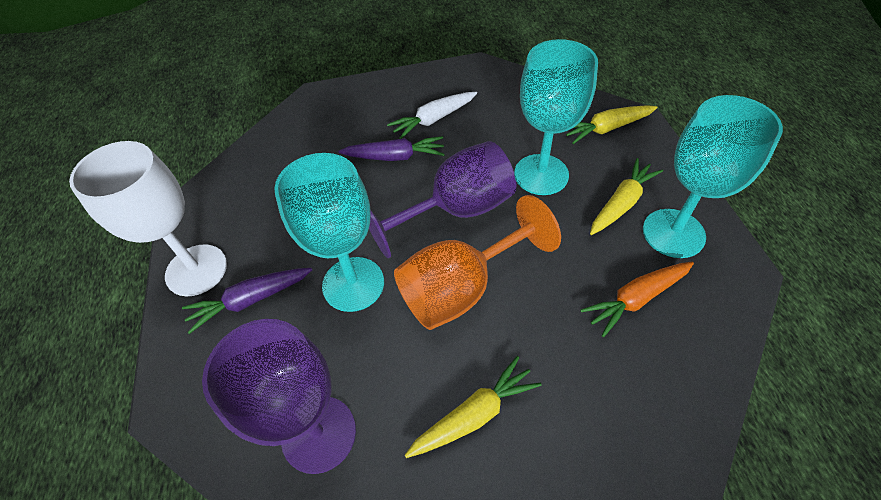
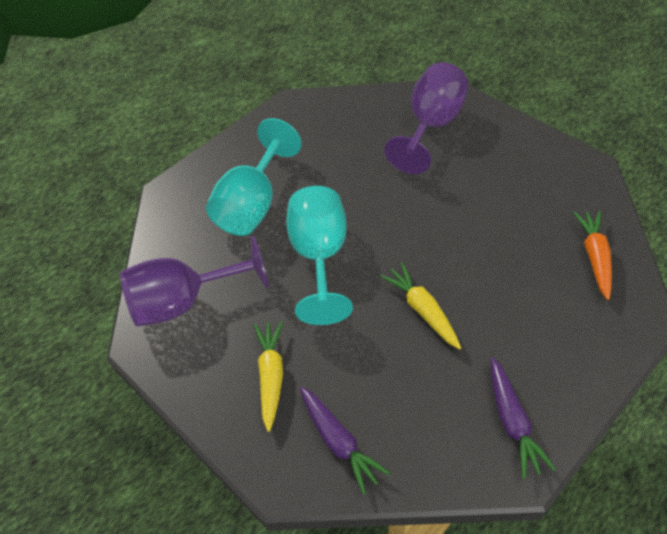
orange goblet: 1 -> 0
turquoise goblet: 3 -> 2
white carrot: 1 -> 0
white goblet: 1 -> 0
yellow carrot: 3 -> 2

